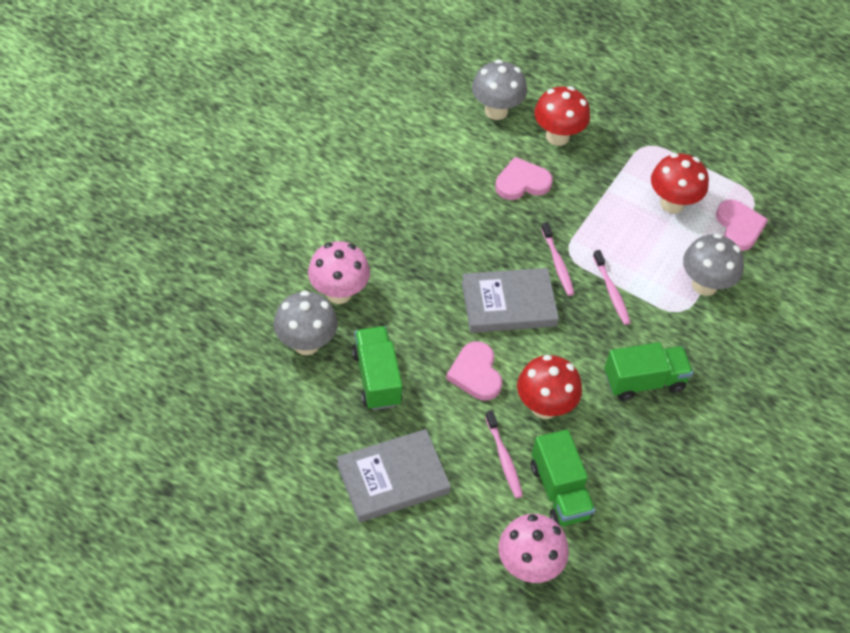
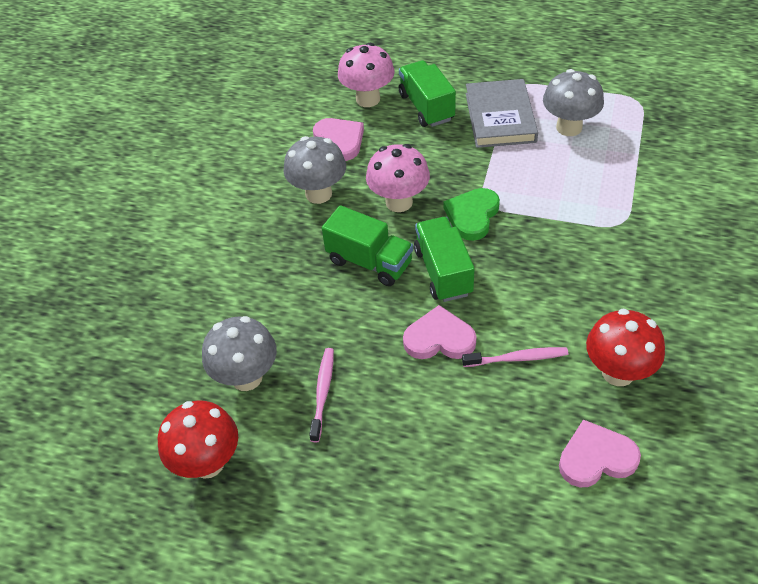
green heart: 0 -> 1
grey book: 2 -> 1
pink toothbrush: 3 -> 2
red mushroom: 3 -> 2

